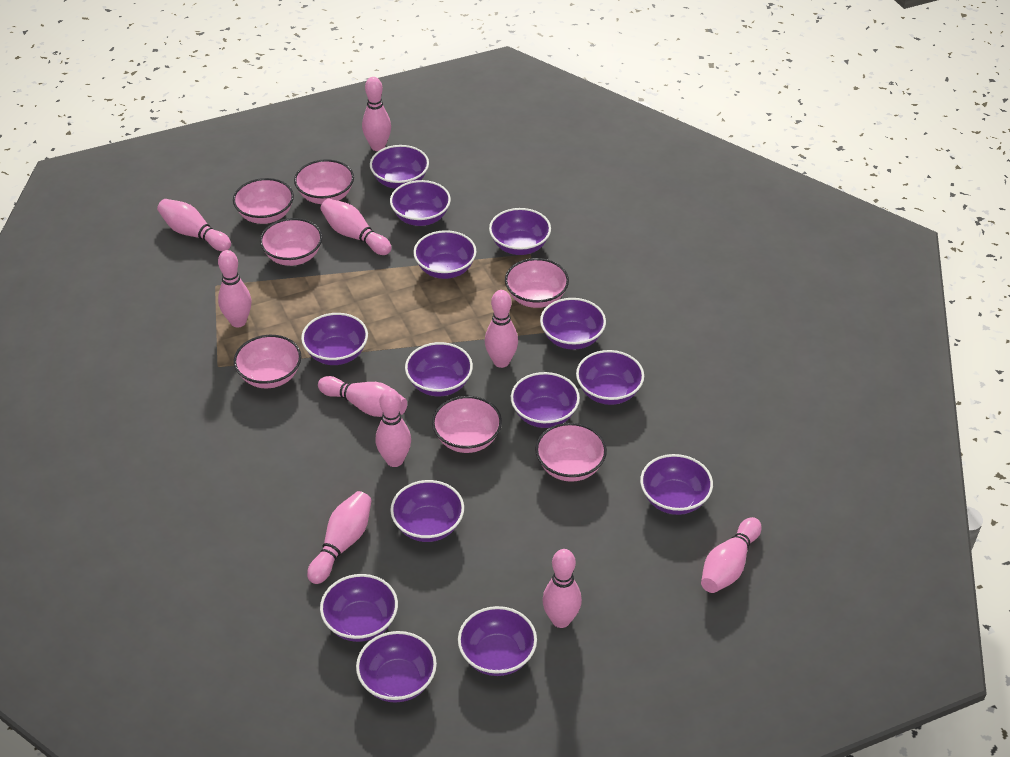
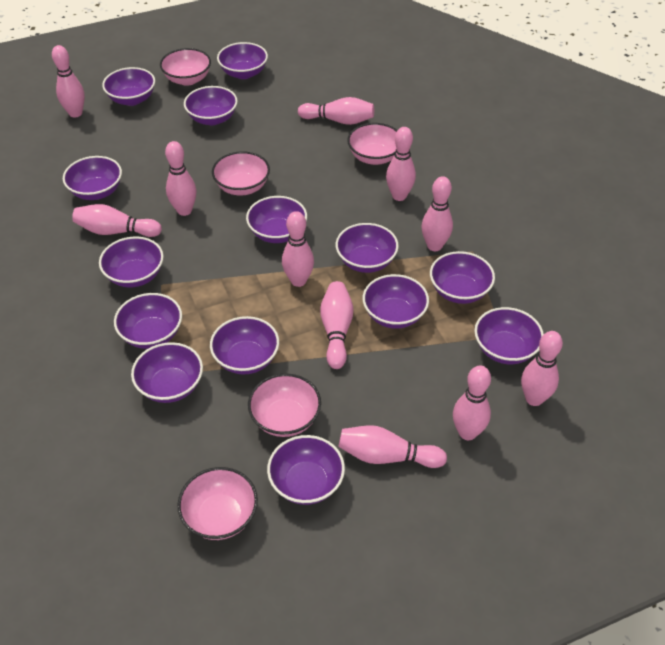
pink bowl: 7 -> 5
pink bowling pin: 10 -> 11

